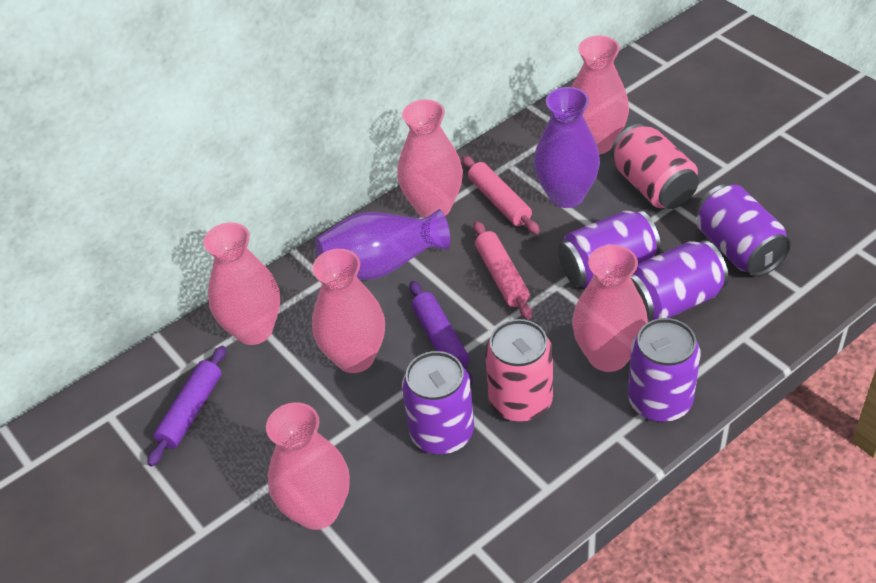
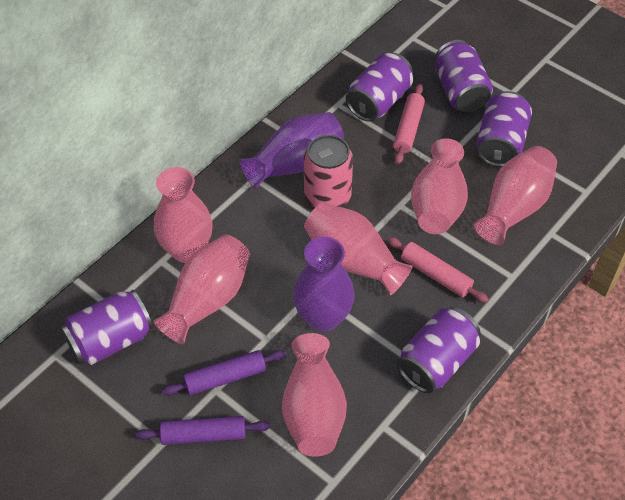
pink can: 2 -> 1

